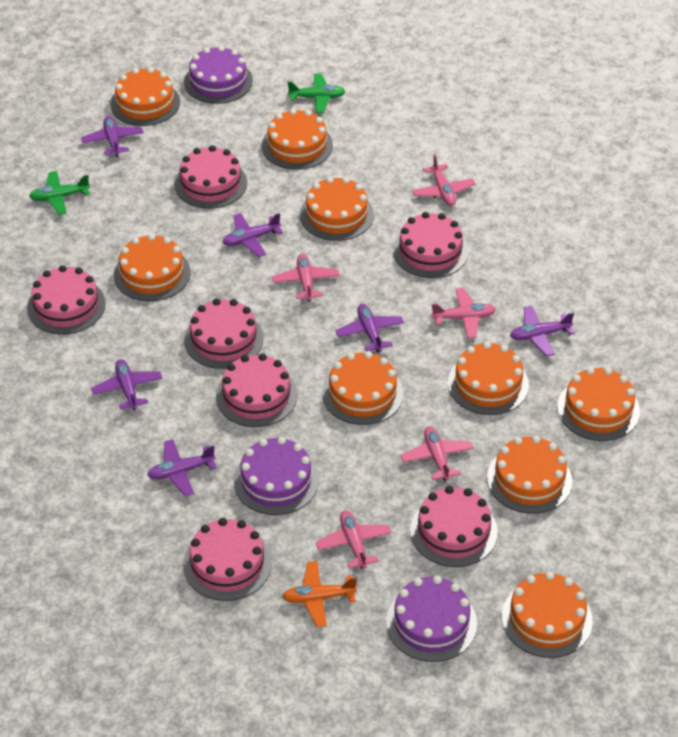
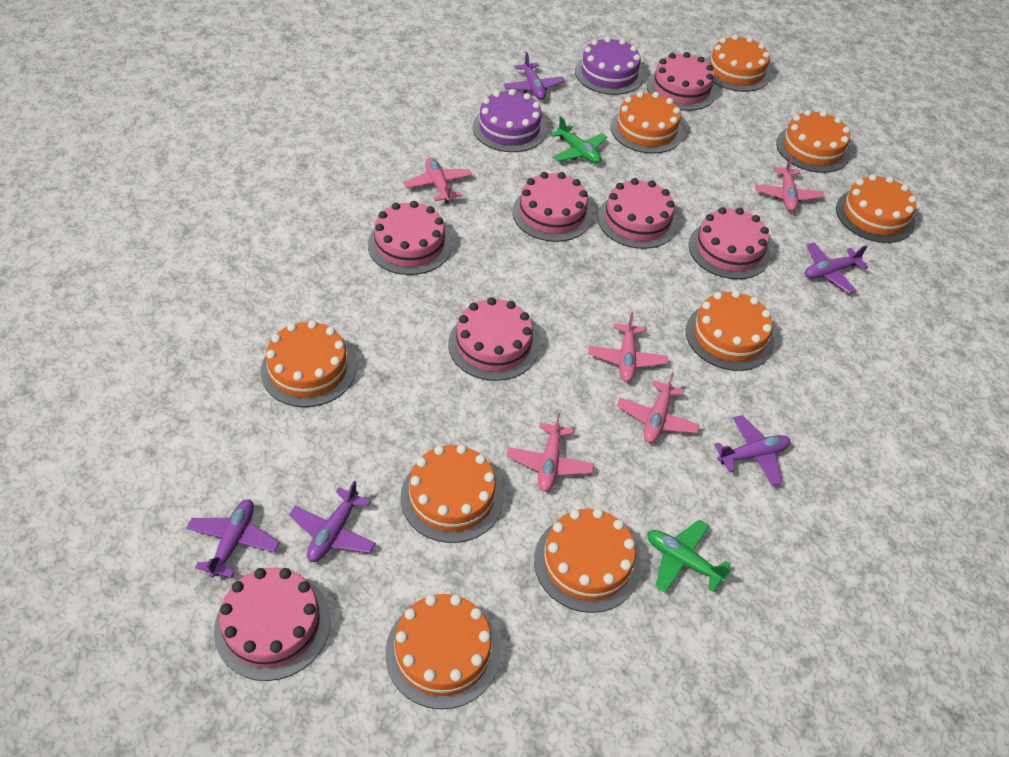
orange plane: 1 -> 0
purple cake: 3 -> 2
purple plane: 6 -> 5

